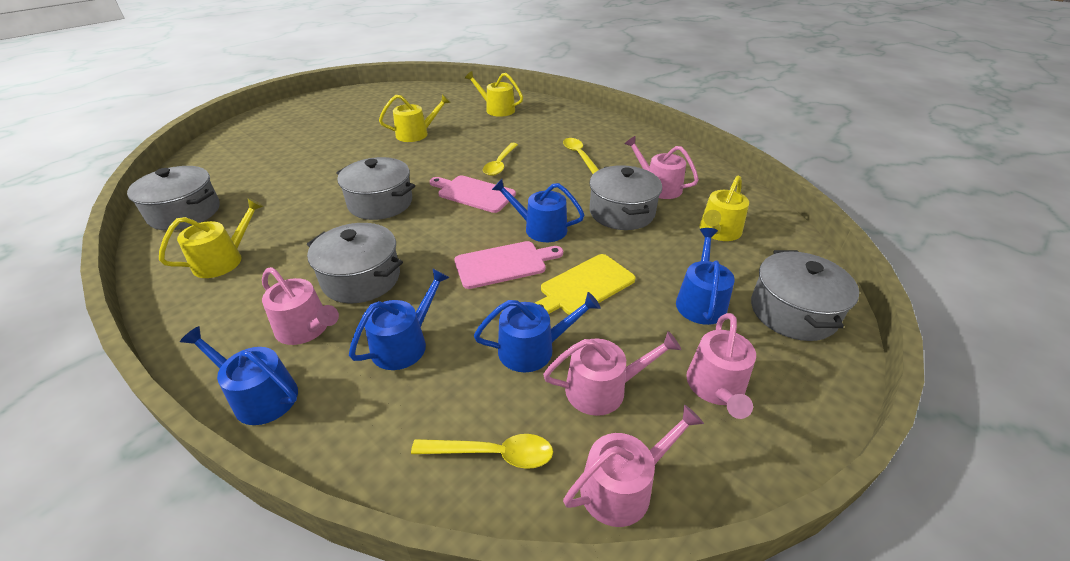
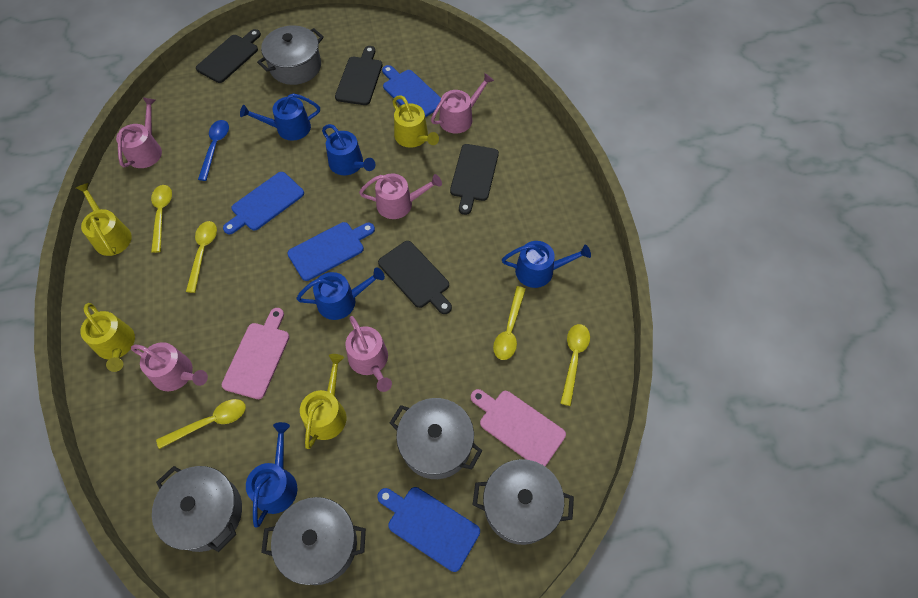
black cutting board: 0 -> 4
blue cutting board: 0 -> 4
blue spoon: 0 -> 1
yellow cutting board: 1 -> 0
yellow spoon: 3 -> 5

